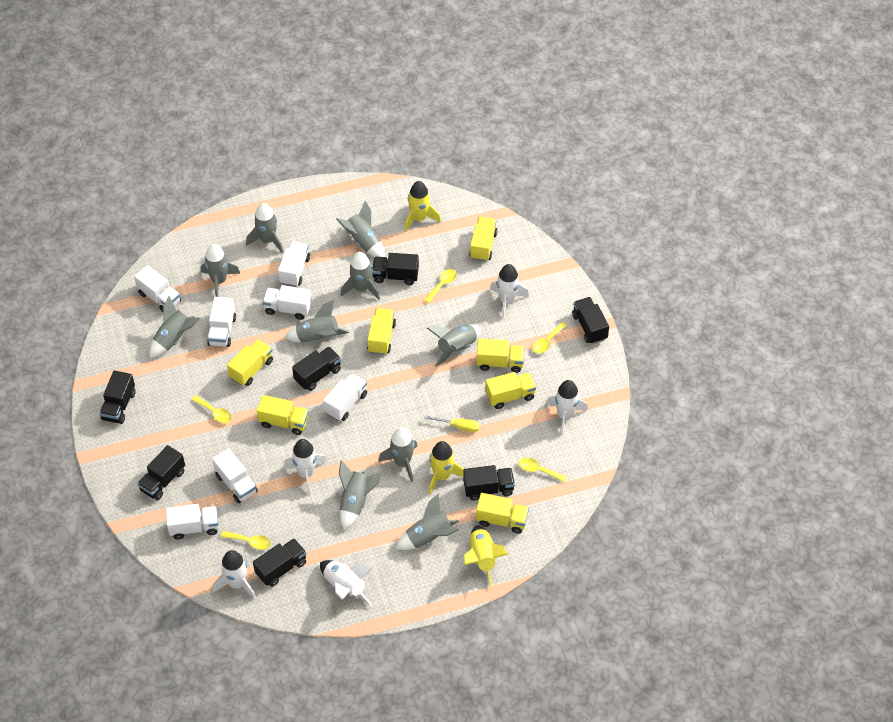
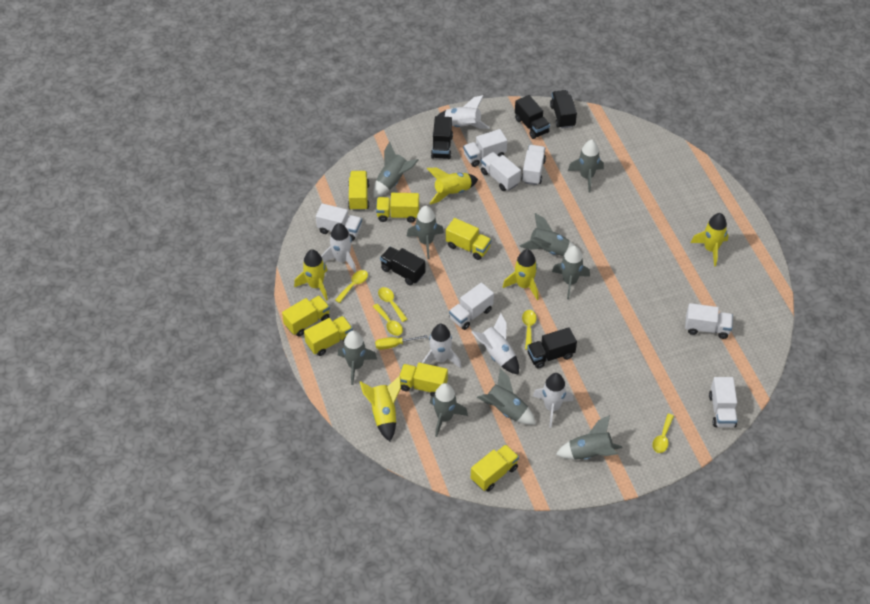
black truck: 7 -> 5
grey rocket: 10 -> 9
yellow rocket: 3 -> 5

